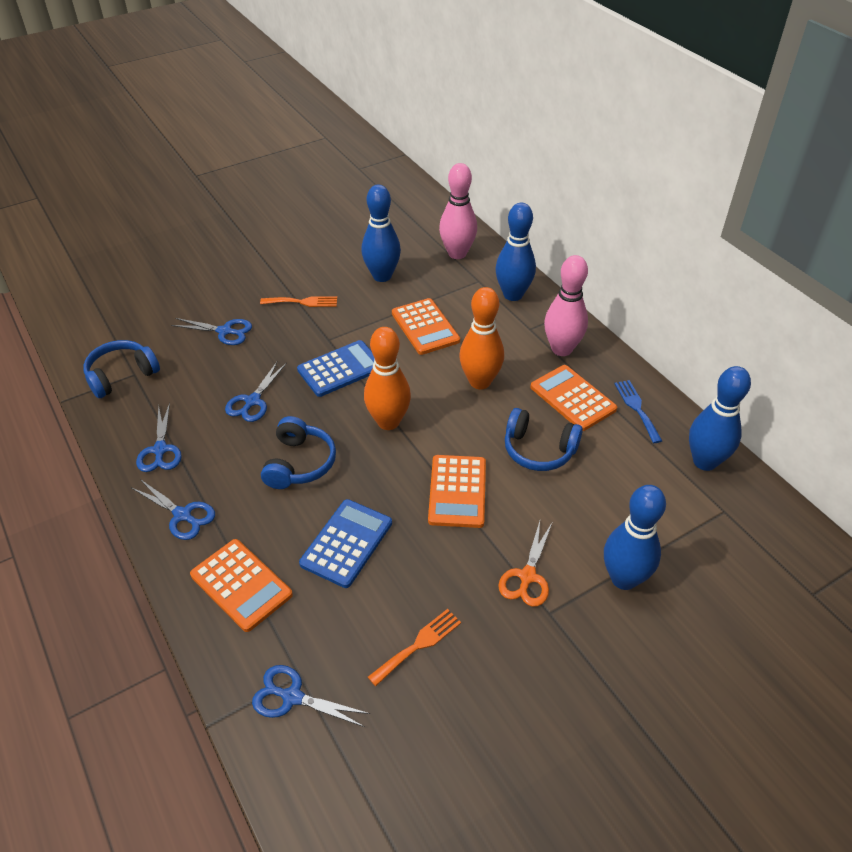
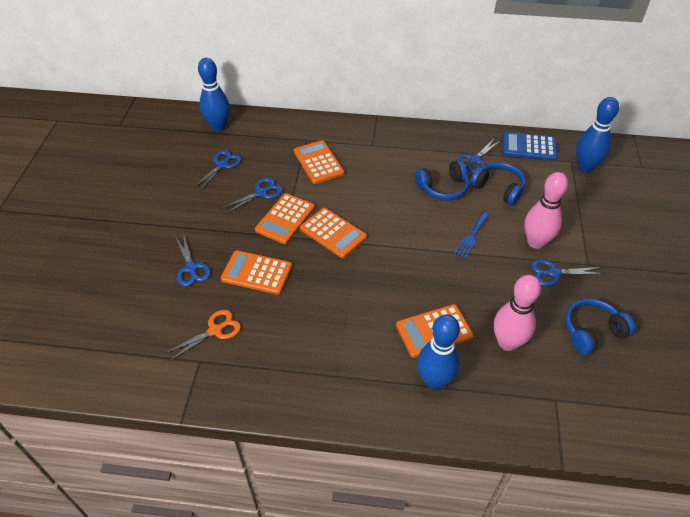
blue bowling pin: 4 -> 3
blue calculator: 2 -> 1
orange bowling pin: 2 -> 0
orange calculator: 4 -> 5
orange fork: 2 -> 0

